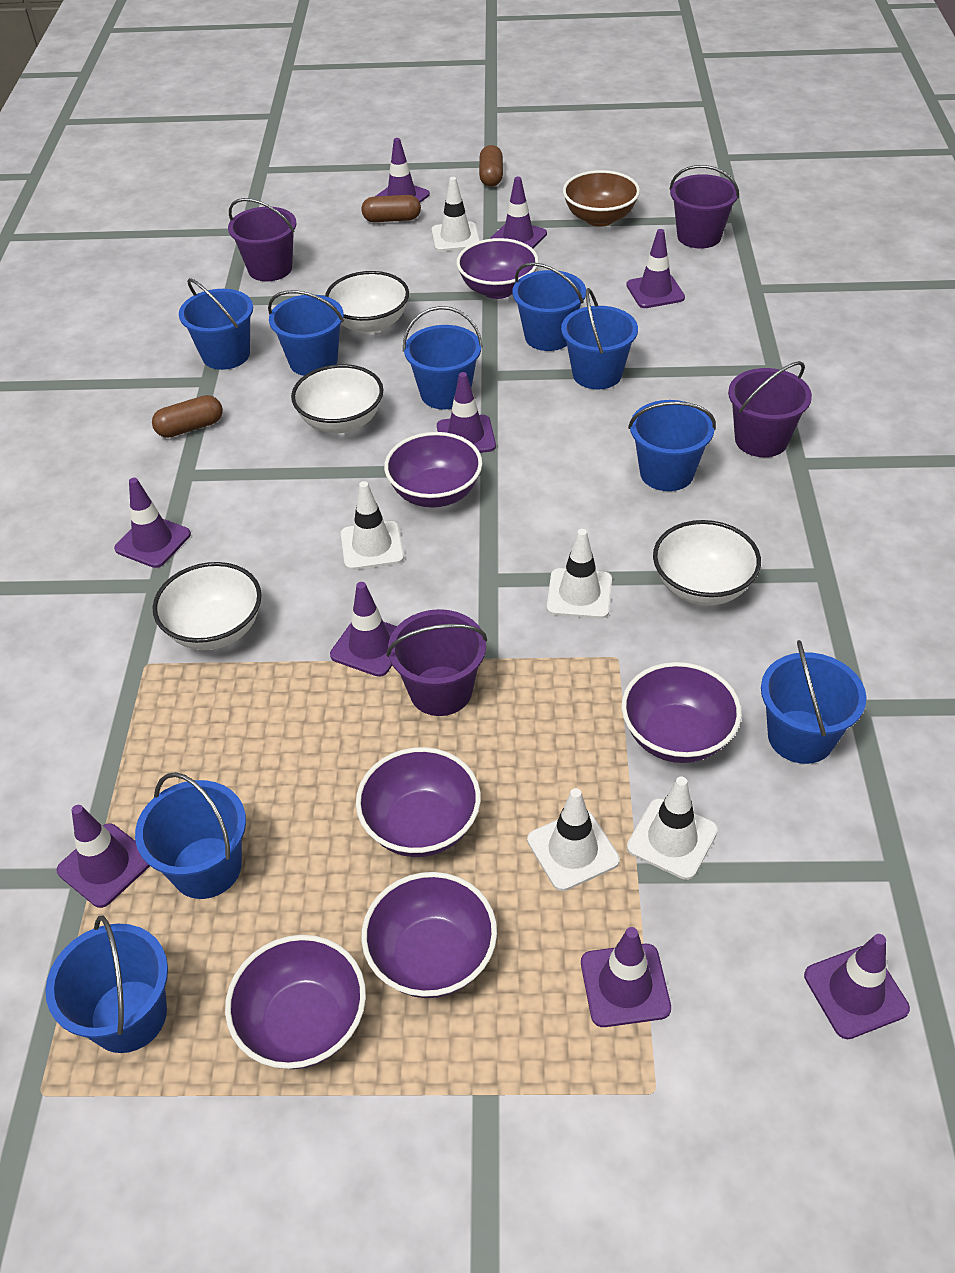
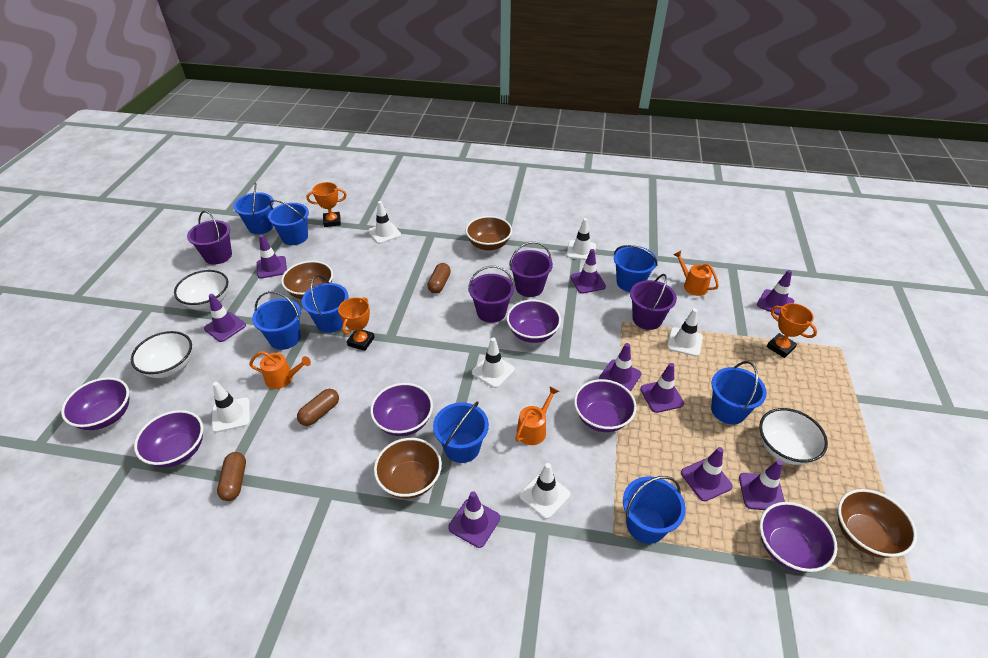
blue bucket: 9 -> 8
brown bowl: 1 -> 4
orange trophy: 0 -> 3
orange watering can: 0 -> 3
white bowl: 4 -> 3
white traffic cone: 5 -> 6

